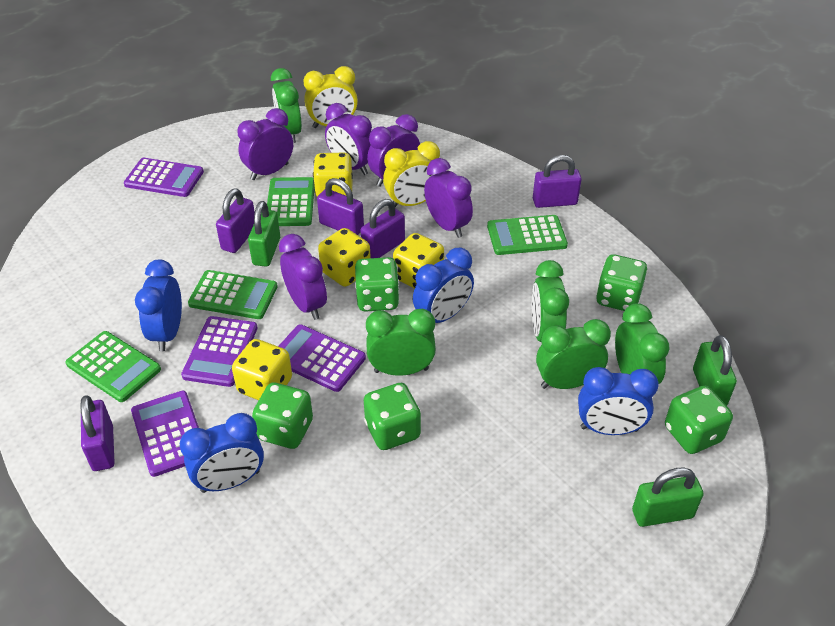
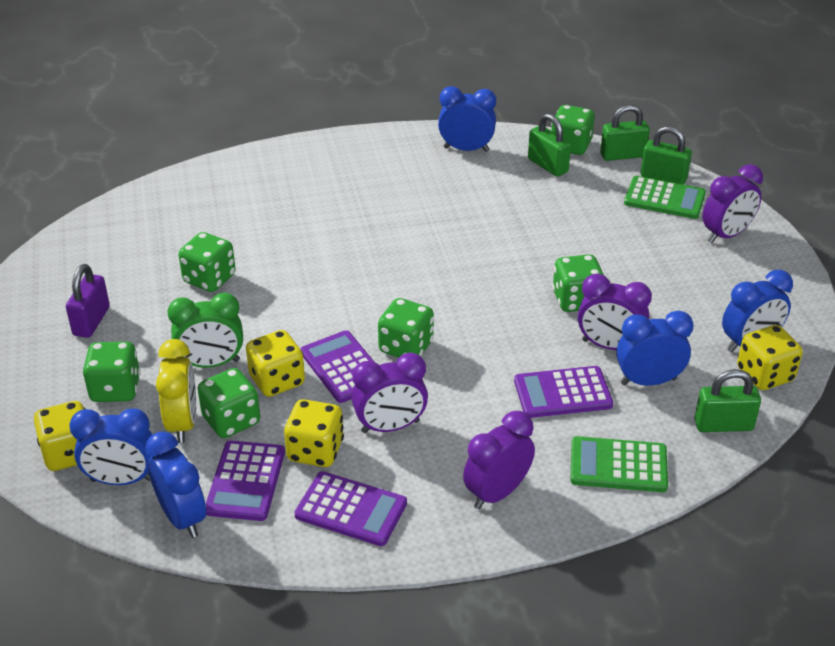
blue clock: 4 -> 5
green calculator: 4 -> 2
green clock: 5 -> 1
green dice: 5 -> 6
green padlock: 3 -> 4
purple clock: 5 -> 4
purple padlock: 5 -> 1
yellow clock: 2 -> 1

